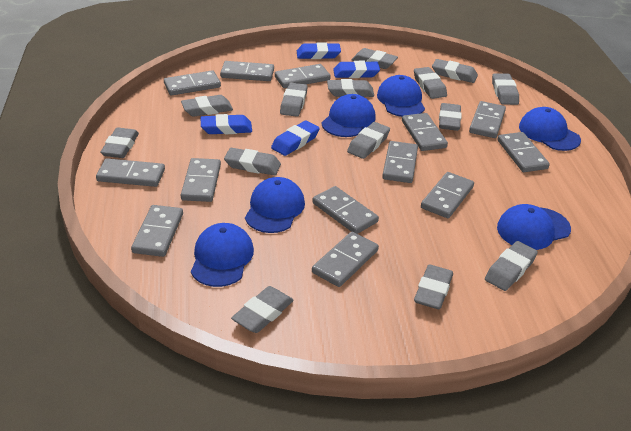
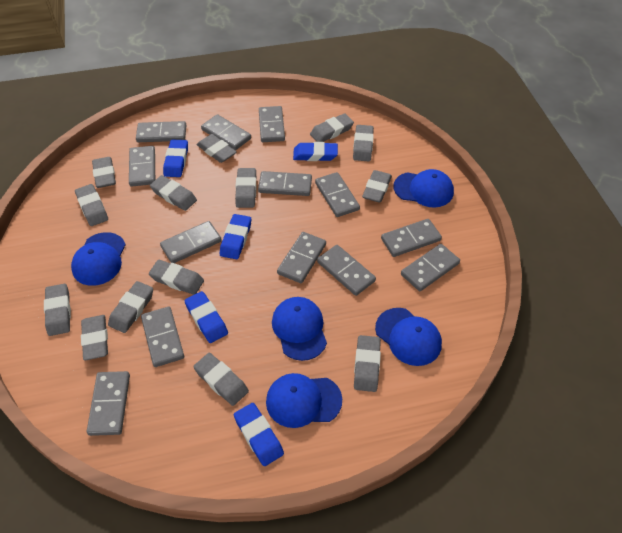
blue cap: 6 -> 5
blue eraser: 4 -> 5

